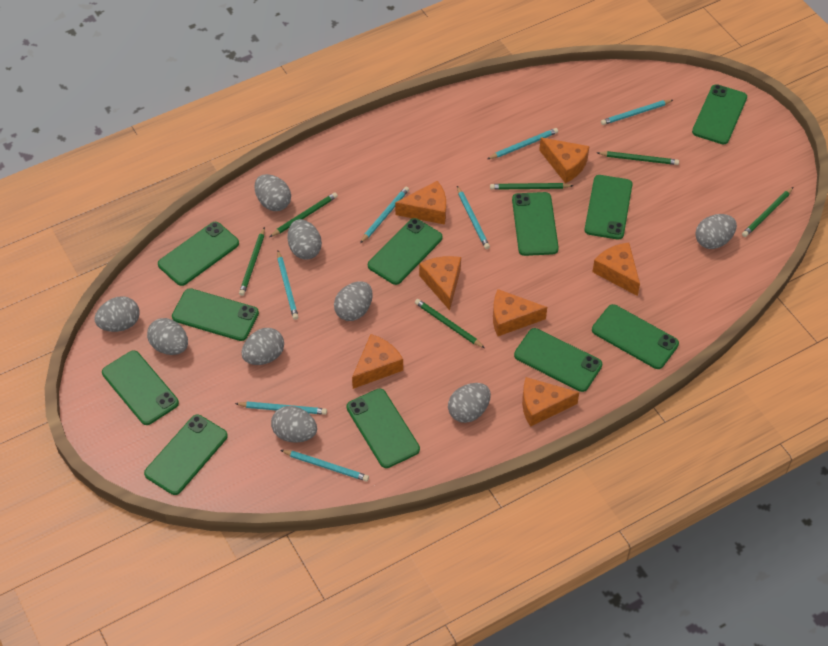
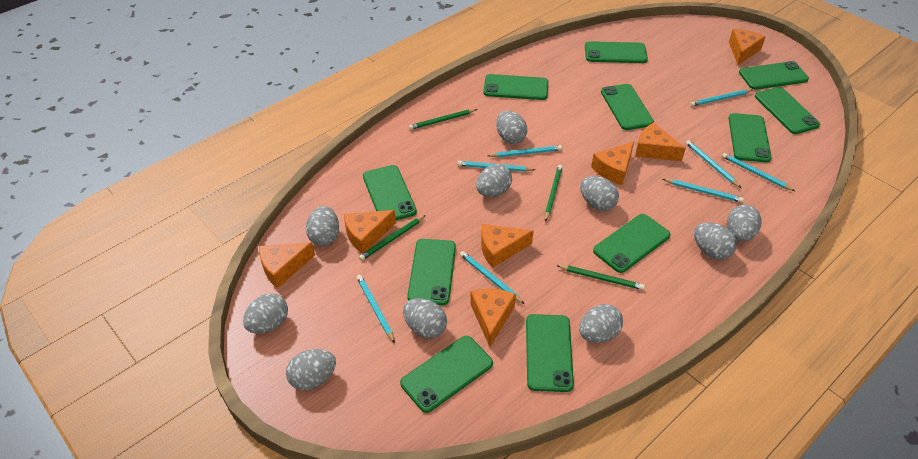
green pencil: 6 -> 4
grey egg: 9 -> 10
turquoise pencil: 7 -> 8

